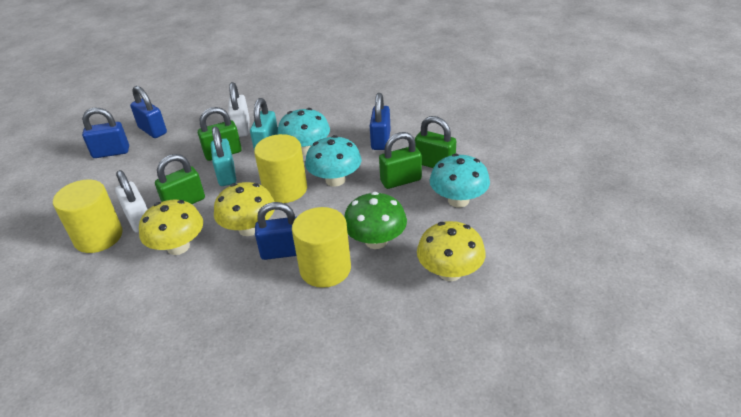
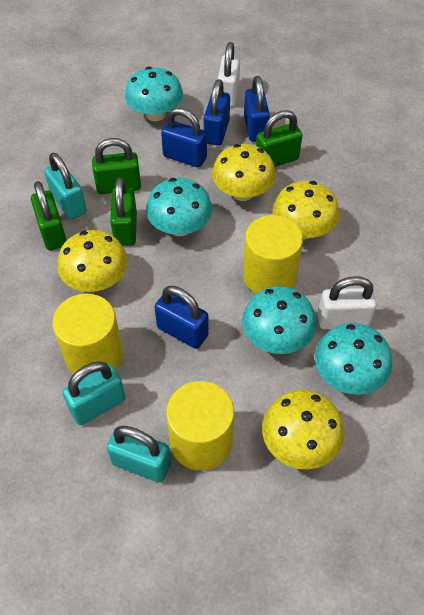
green mushroom: 1 -> 0
turquoise mushroom: 3 -> 4
turquoise padlock: 2 -> 3
yellow mushroom: 3 -> 4

